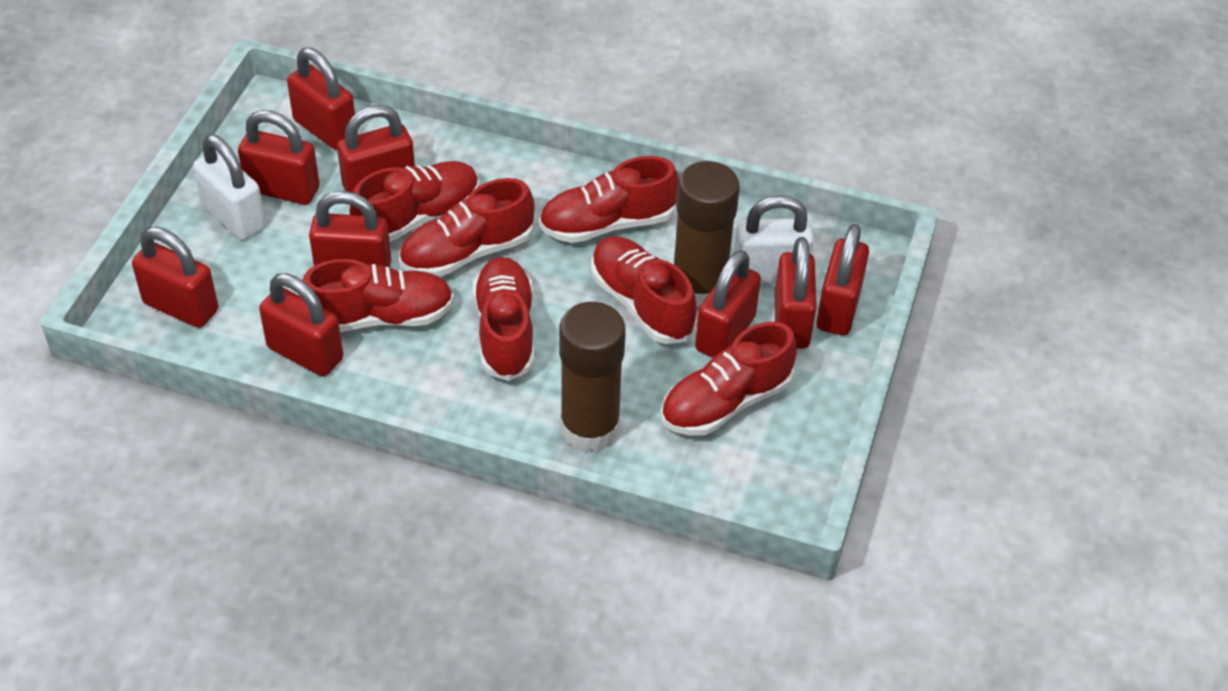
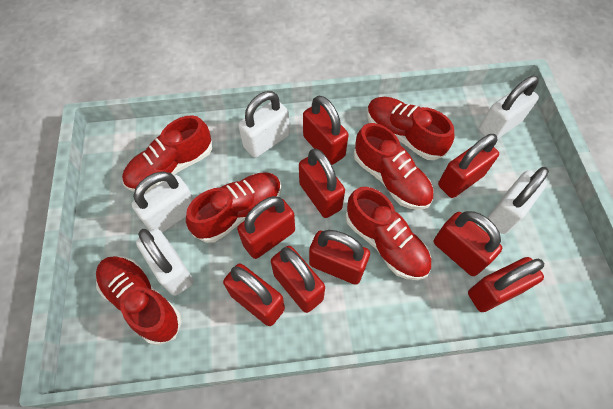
brown glue stick: 2 -> 0
red shoe: 7 -> 6
white padlock: 2 -> 5

